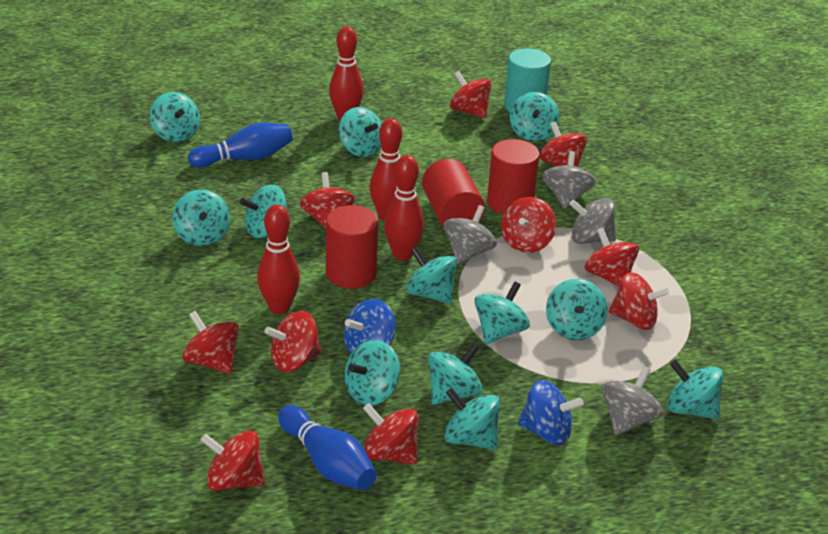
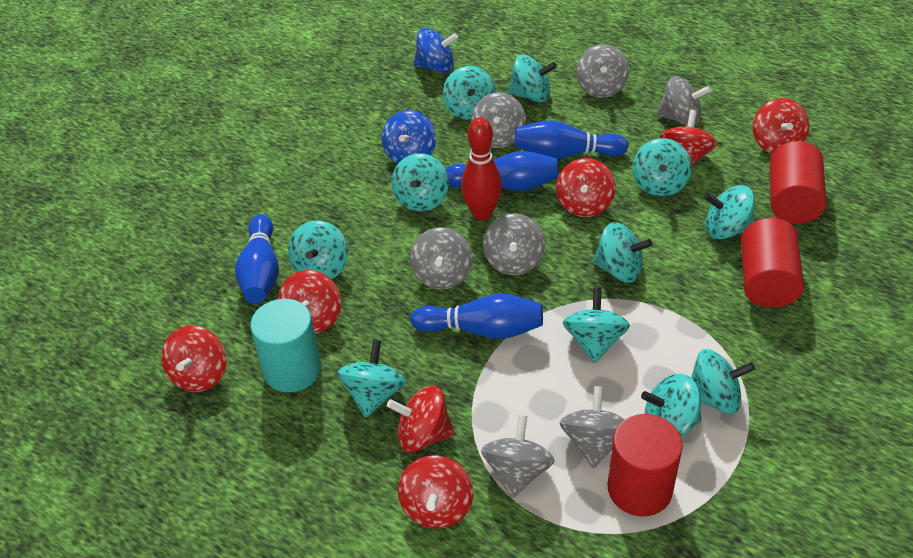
blue bowling pin: 2 -> 4
grey spinning top: 4 -> 7
red bowling pin: 4 -> 1
red spinning top: 10 -> 7
turquoise spinning top: 12 -> 11

